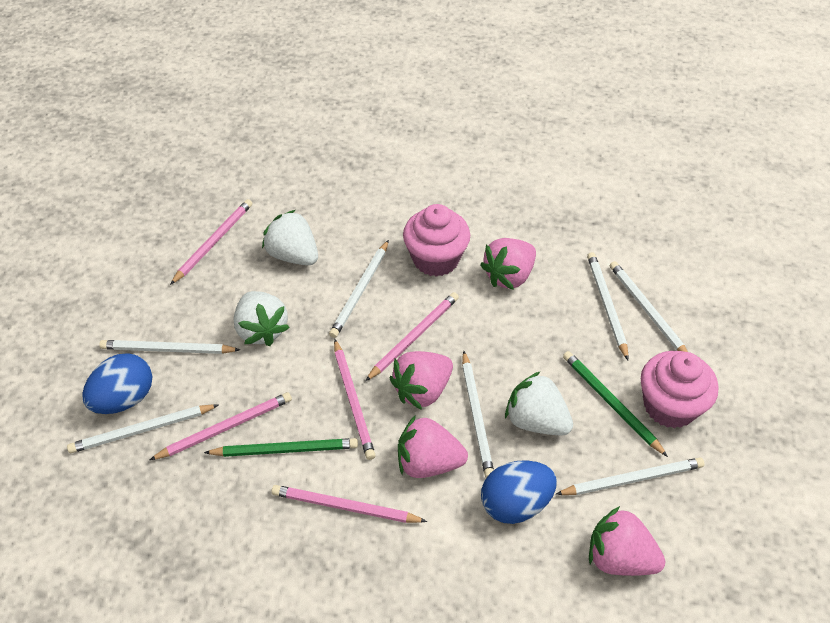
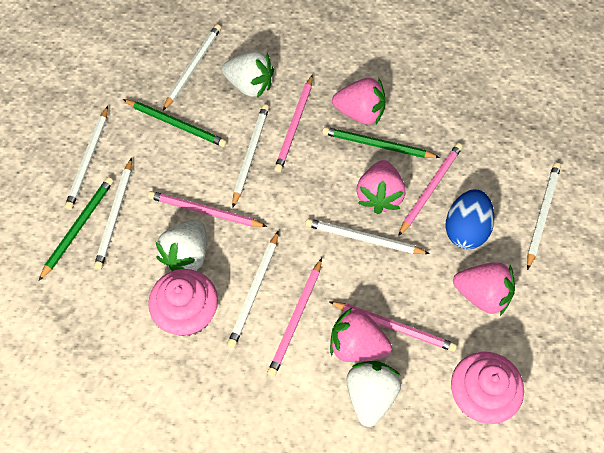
blue egg: 2 -> 1
green pencil: 2 -> 3

